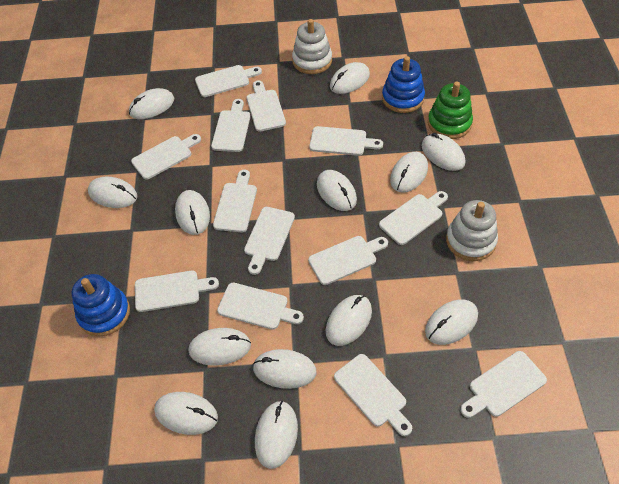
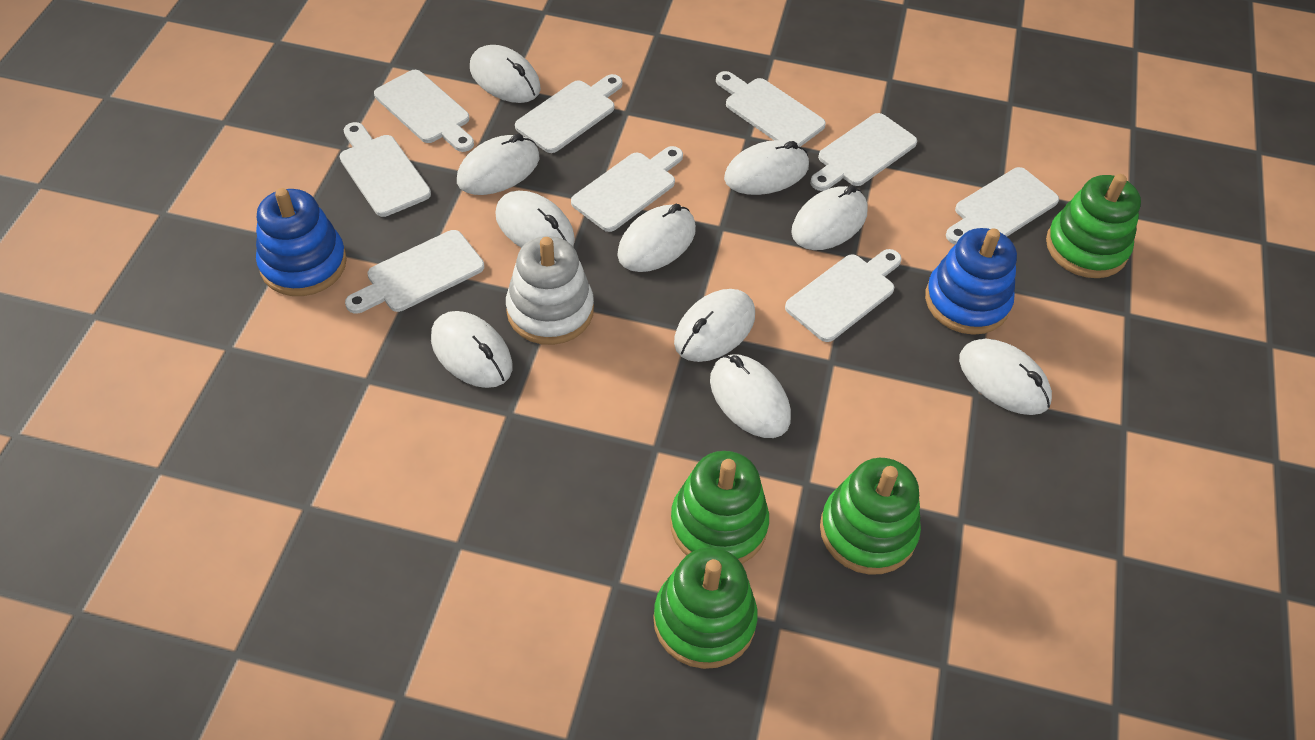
green stacking toy: 1 -> 4
white cutting board: 13 -> 9
white mouse: 13 -> 10
white stacking toy: 2 -> 1

